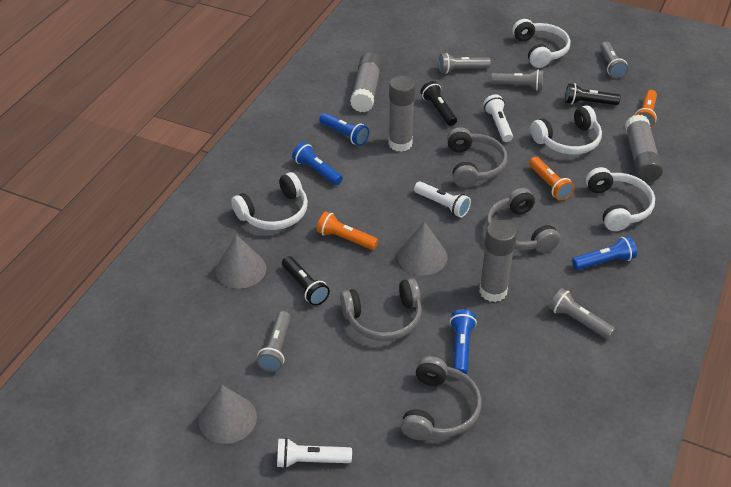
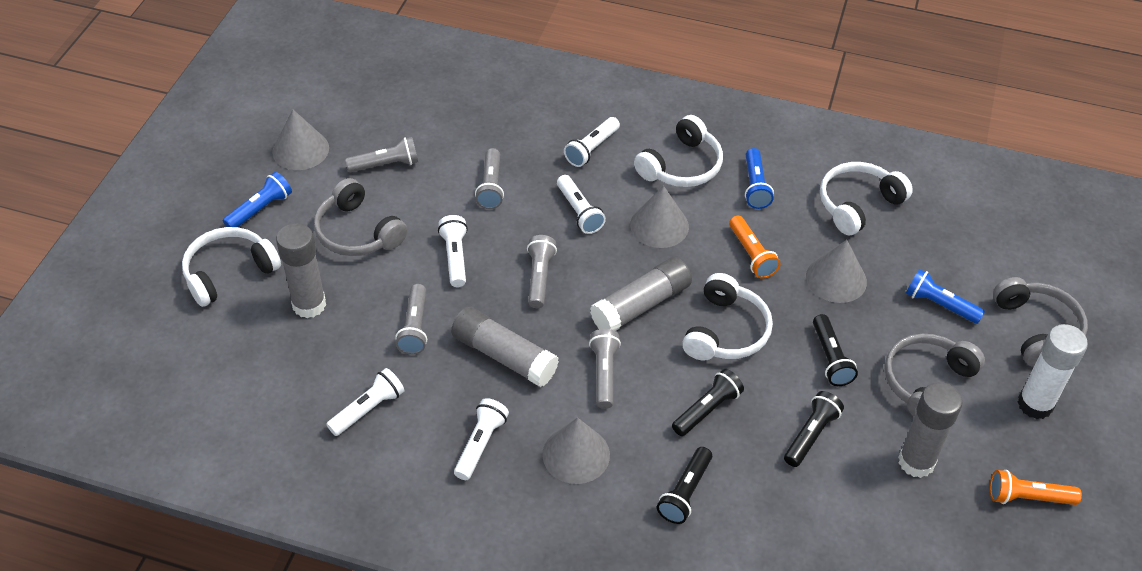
black flashlight: 3 -> 4
blue flashlight: 4 -> 3
grey cone: 3 -> 4
grey headphones: 4 -> 3
orange flashlight: 3 -> 2
white flashlight: 3 -> 5
white glue stick: 0 -> 1

